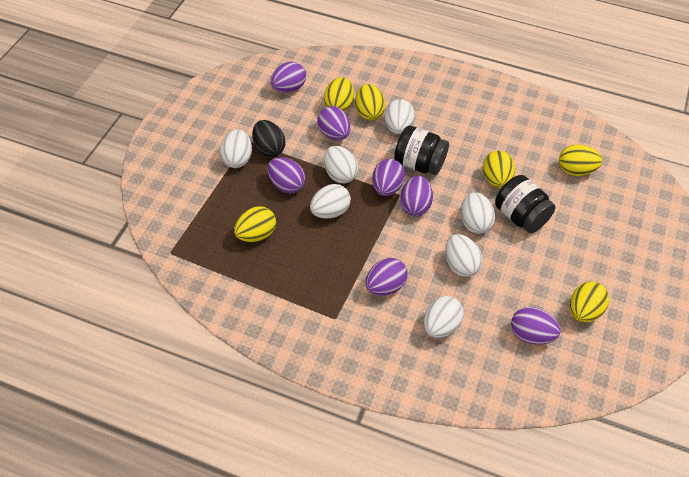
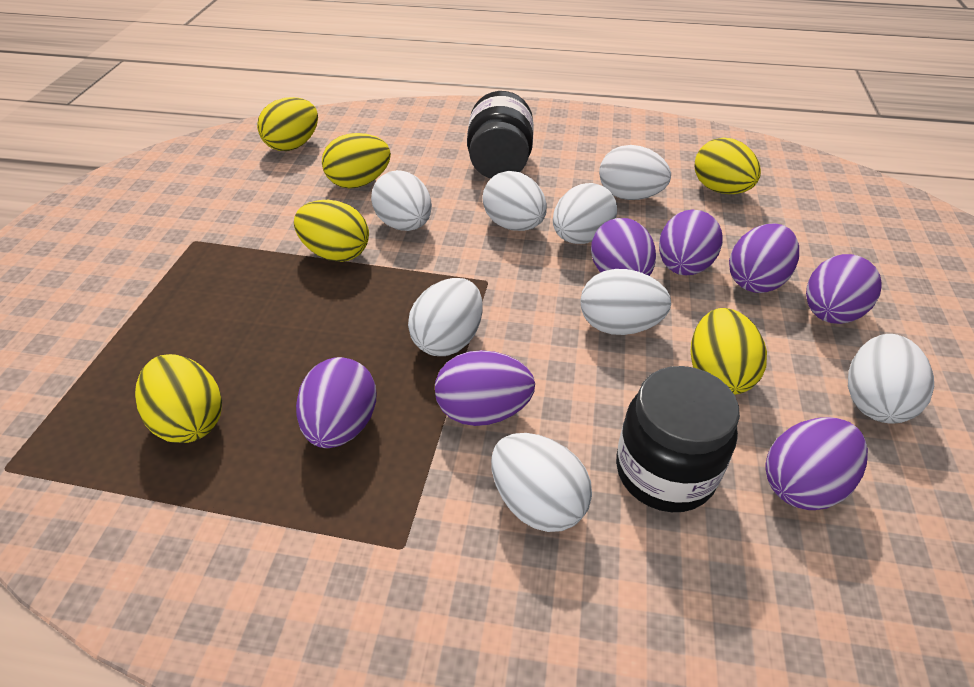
black egg: 1 -> 0
white egg: 7 -> 8

